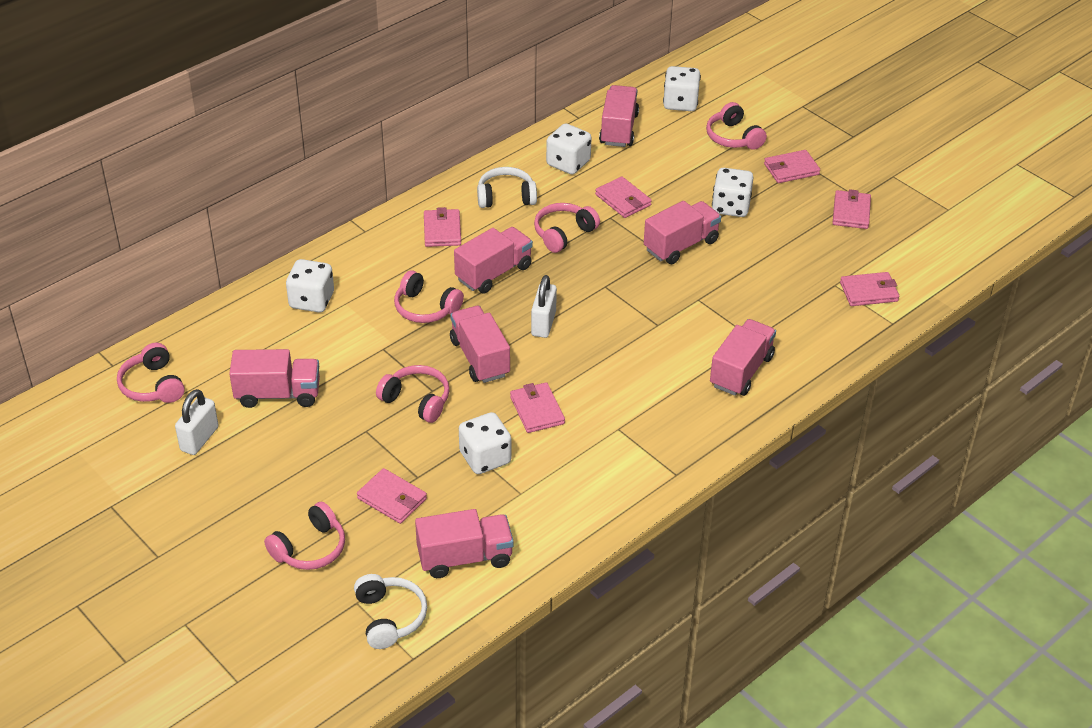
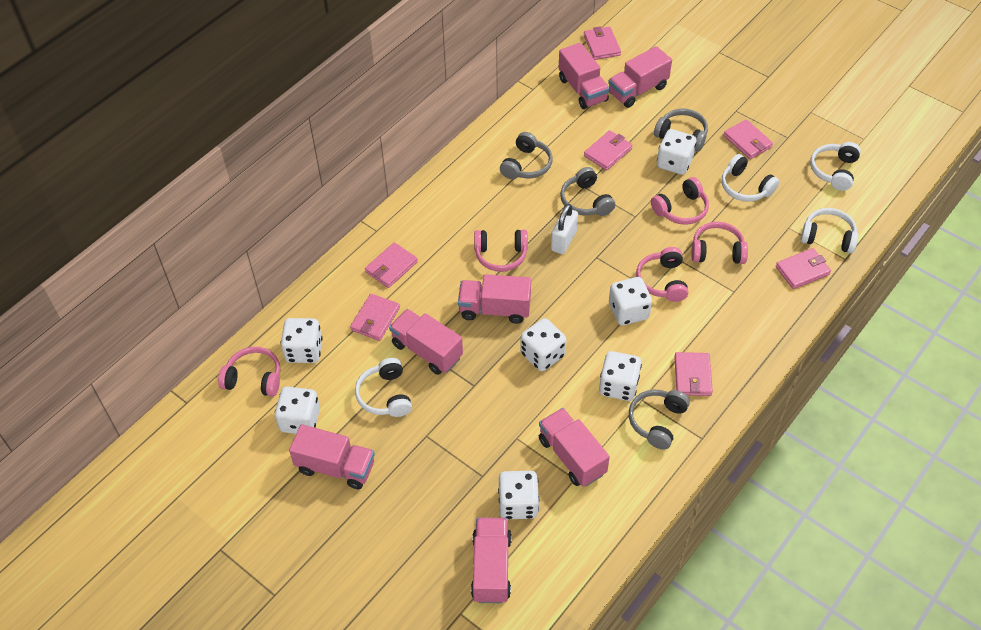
grey headphones: 0 -> 4
pink headphones: 6 -> 5
white dice: 5 -> 7
white headphones: 2 -> 4
white padlock: 2 -> 1

